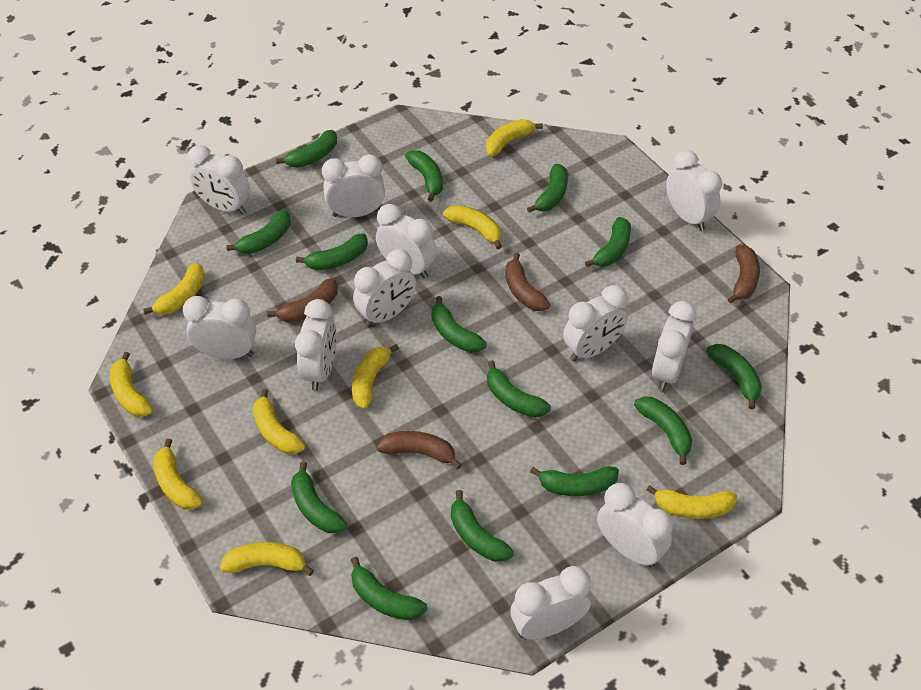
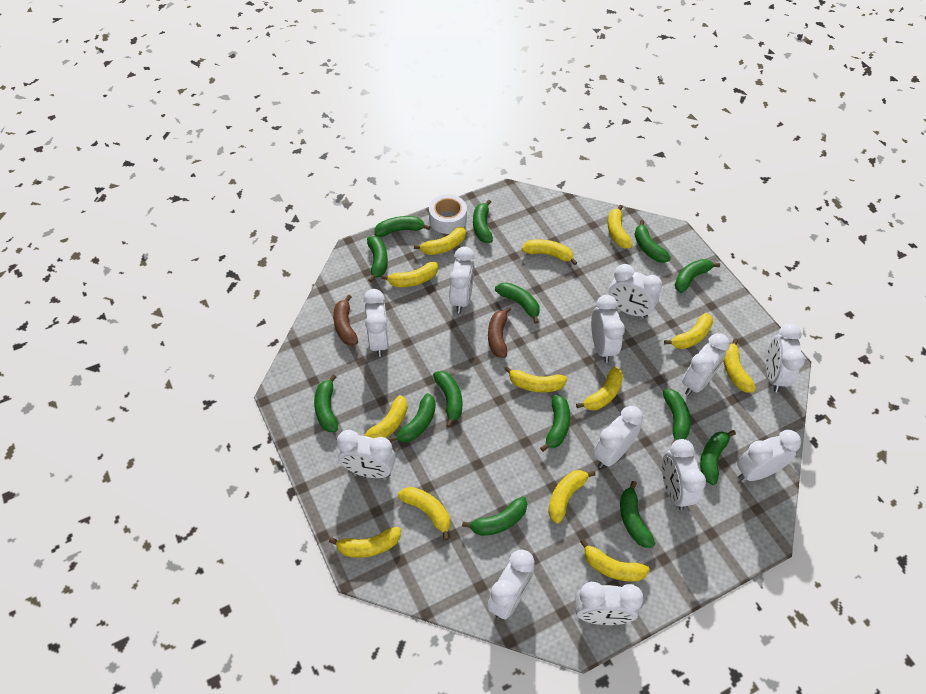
brown banana: 4 -> 2
white clock: 11 -> 12
white tape: 0 -> 1
yellow banana: 9 -> 13

